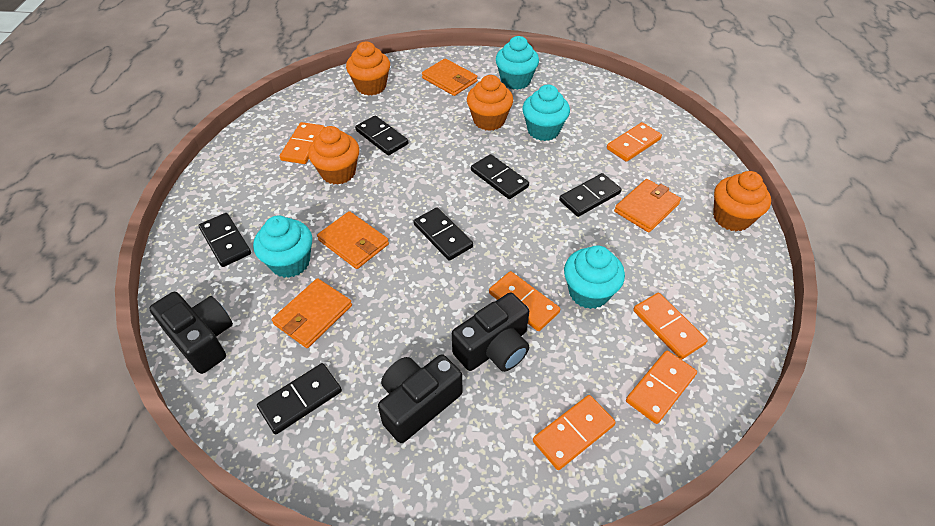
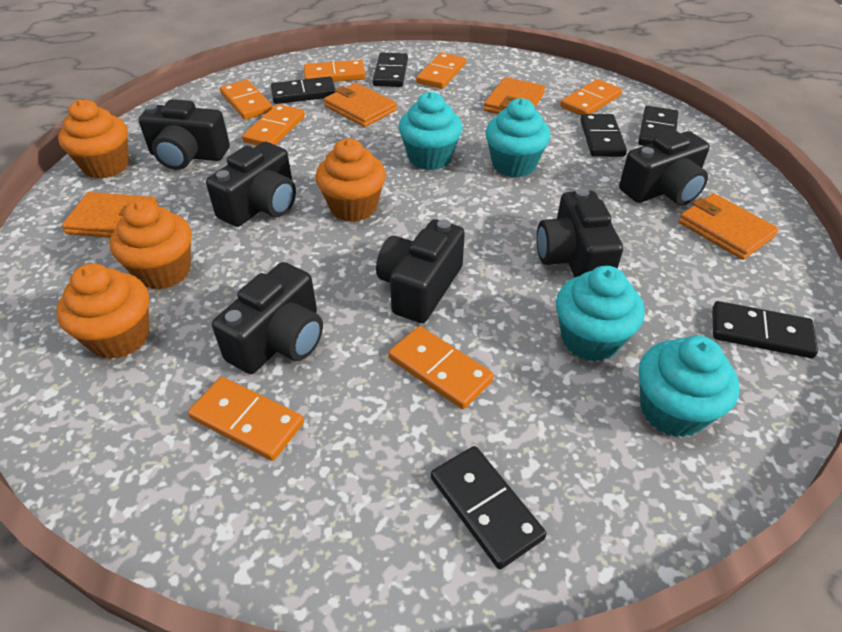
black camera: 3 -> 6
orange domino: 6 -> 7

